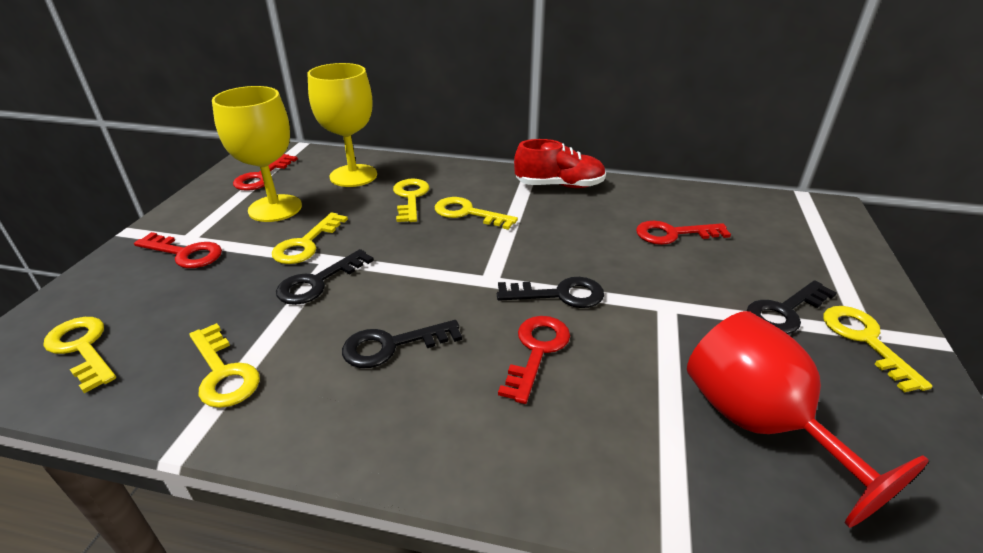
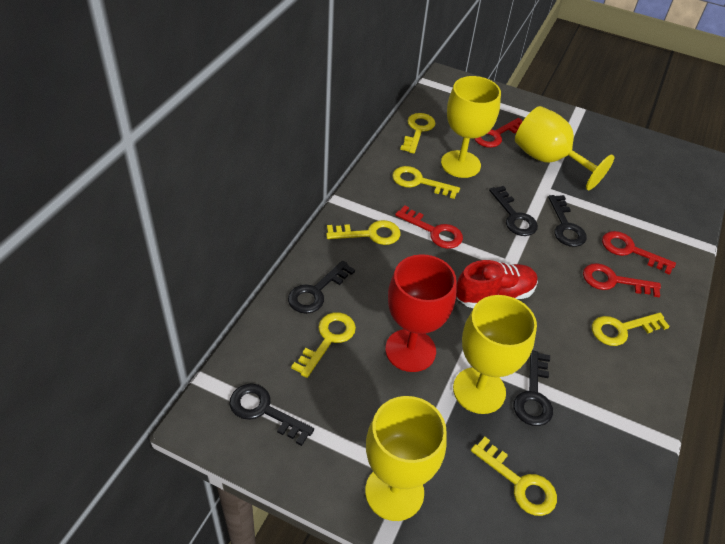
black key: 4 -> 5
yellow goblet: 2 -> 4

